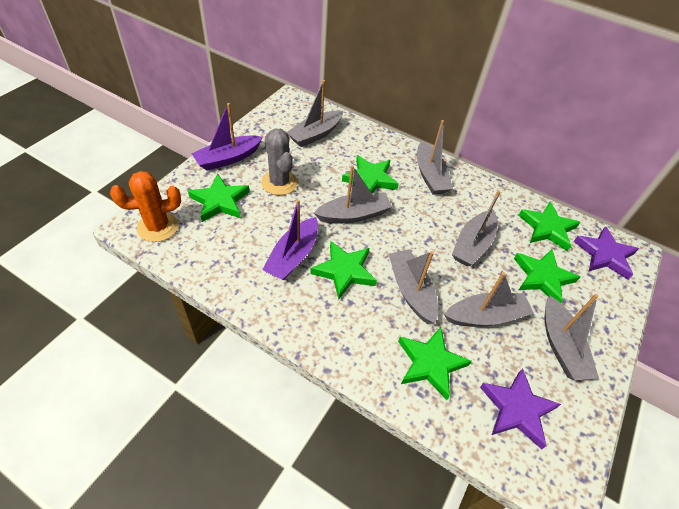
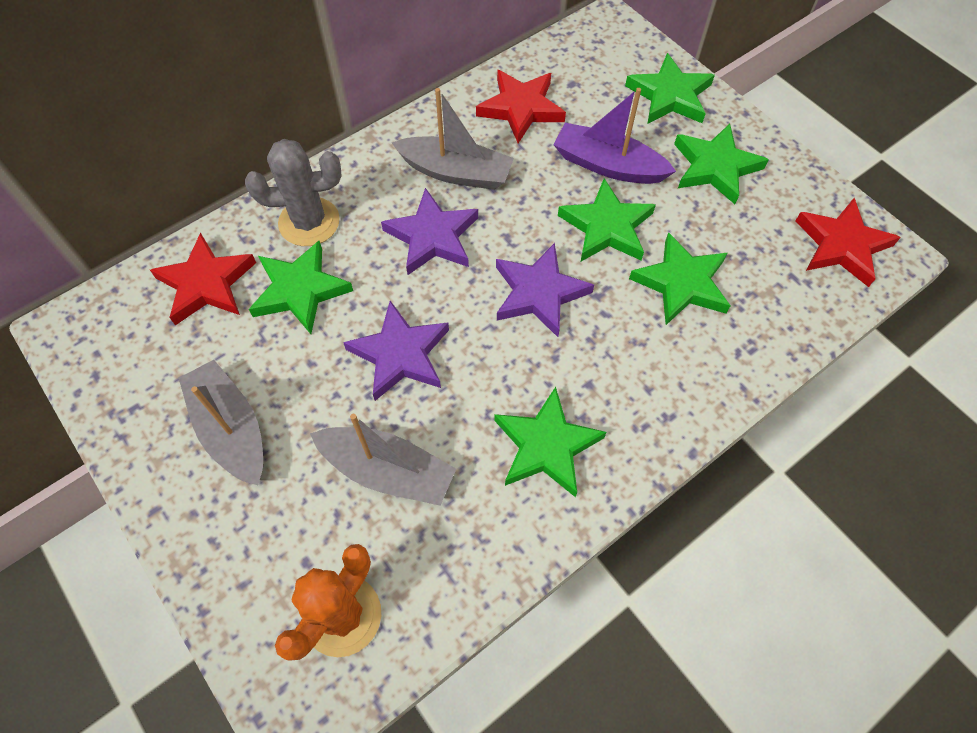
grey boat: 7 -> 3
purple boat: 2 -> 1
purple star: 2 -> 3
red star: 0 -> 3

